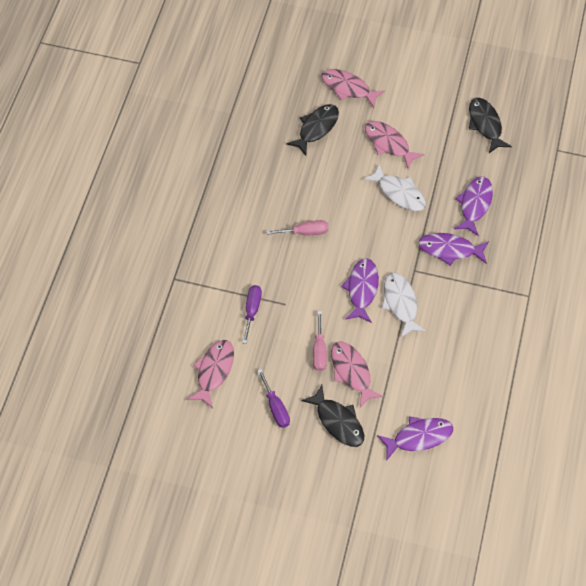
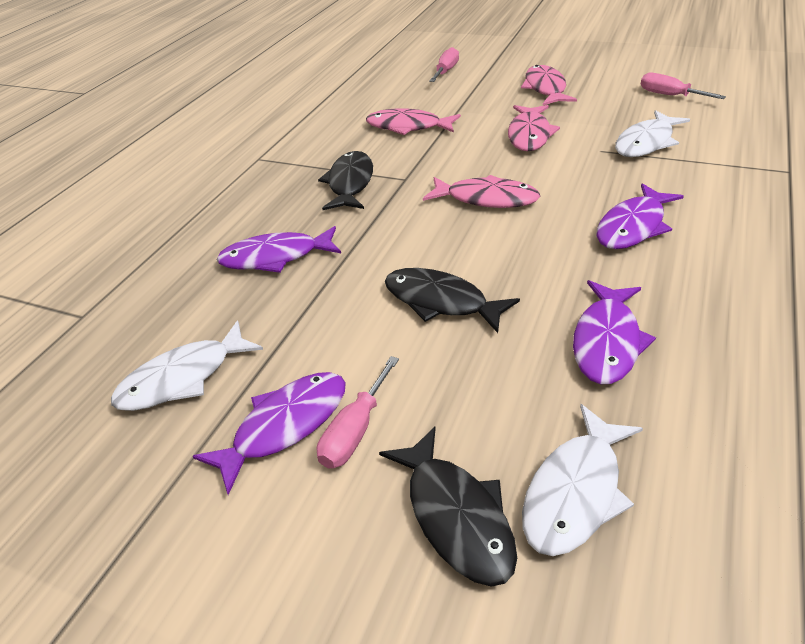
pink screwdriver: 2 -> 3
purple screwdriver: 2 -> 0
white fish: 2 -> 3

